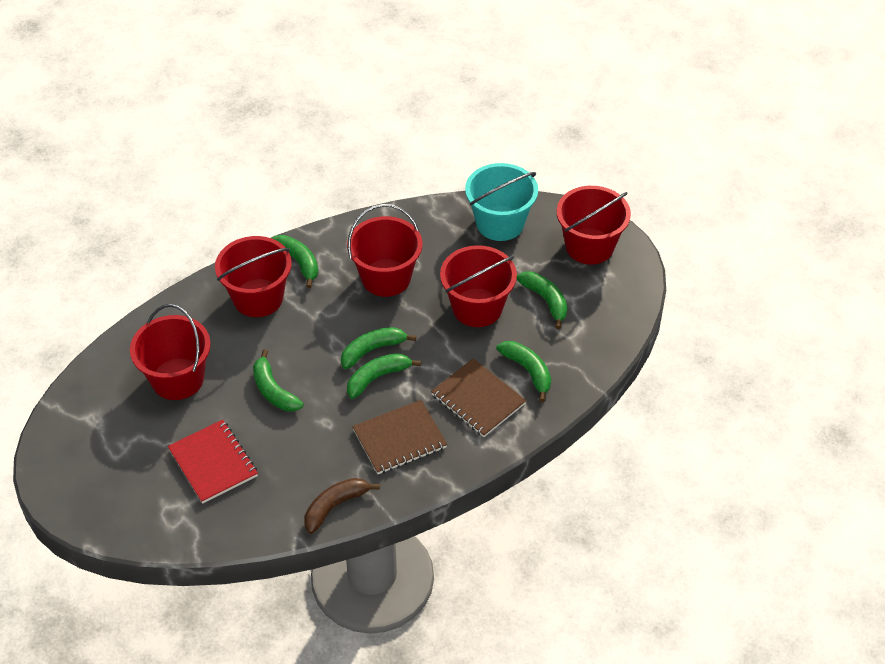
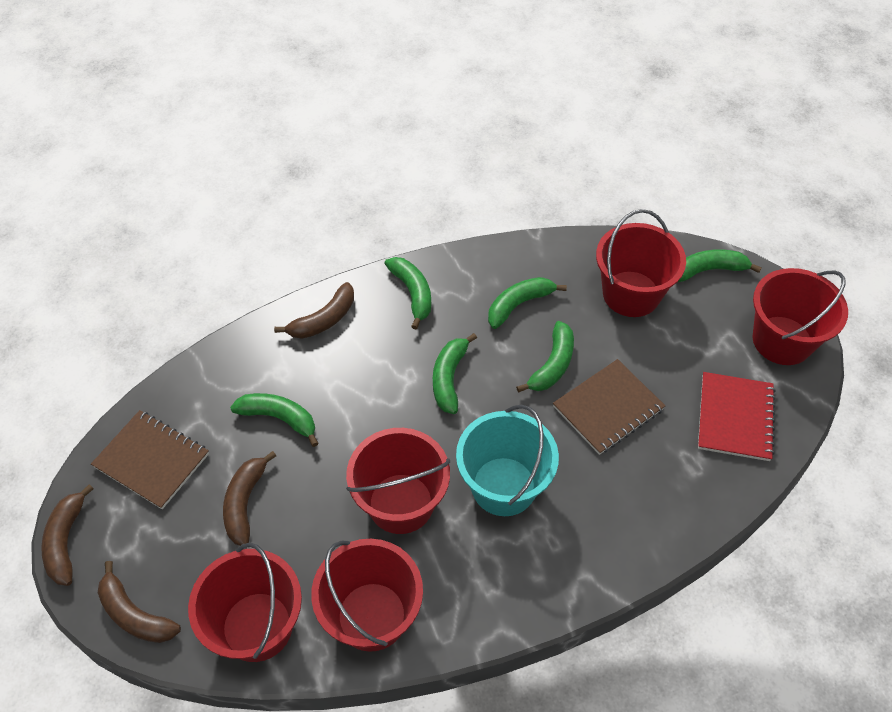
brown banana: 1 -> 4

